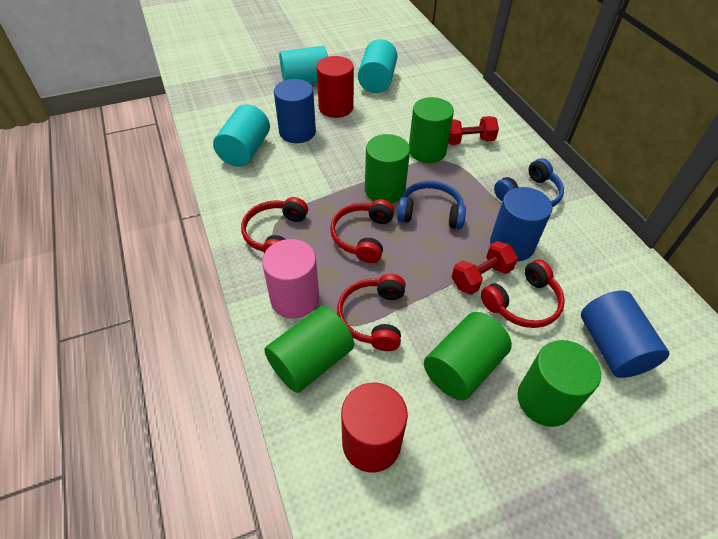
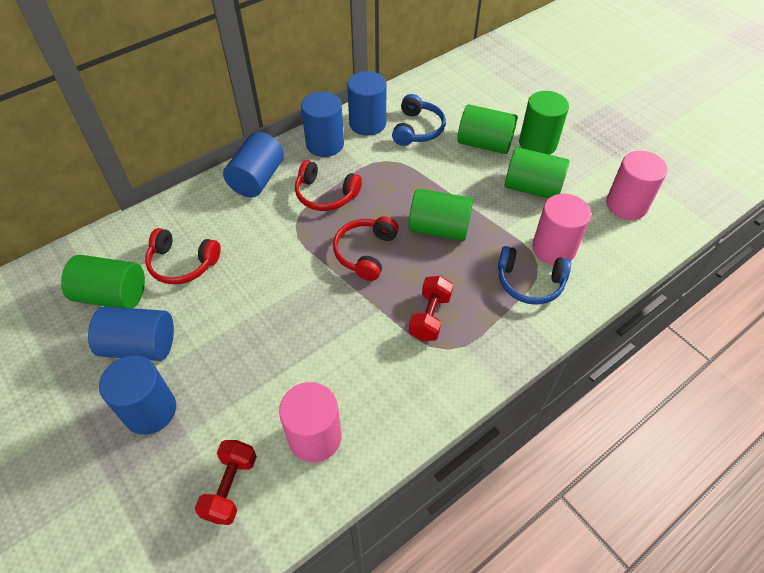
blue cylinder: 3 -> 5
pink cylinder: 1 -> 3
red cylinder: 2 -> 0
red headphones: 4 -> 3
turquoise cylinder: 3 -> 0

